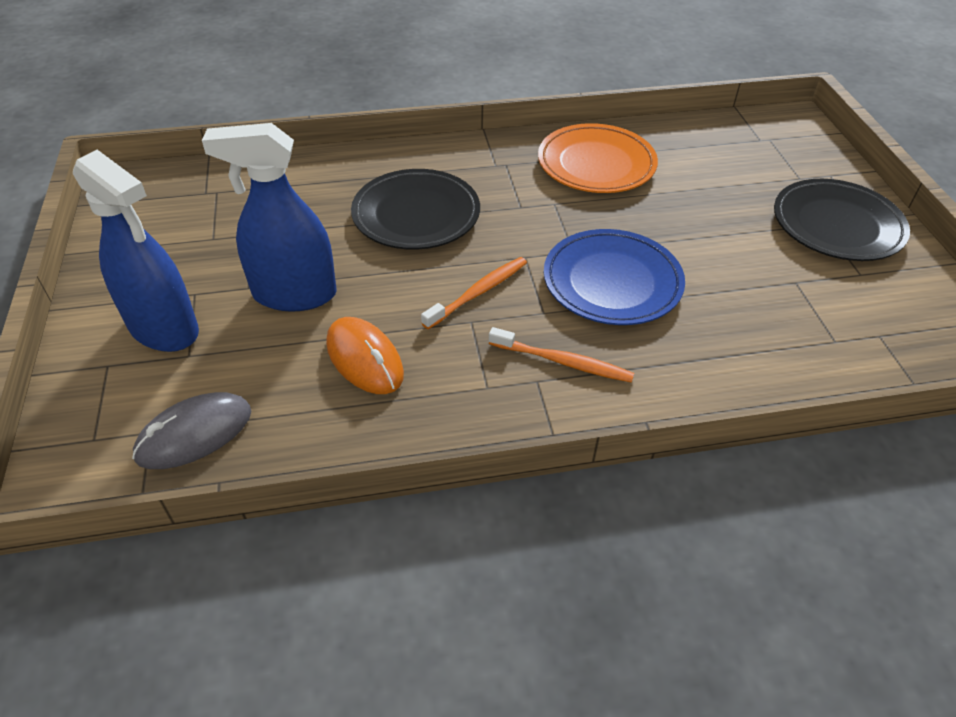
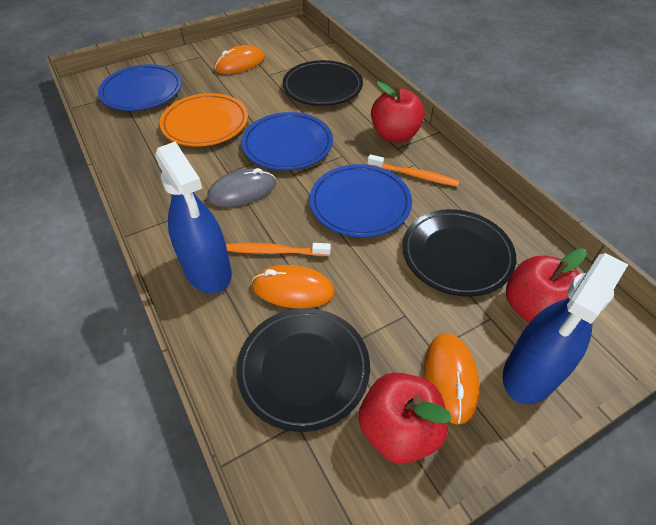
black plate: 2 -> 3
blue plate: 1 -> 3
orange mouse: 1 -> 3
red apple: 0 -> 3

